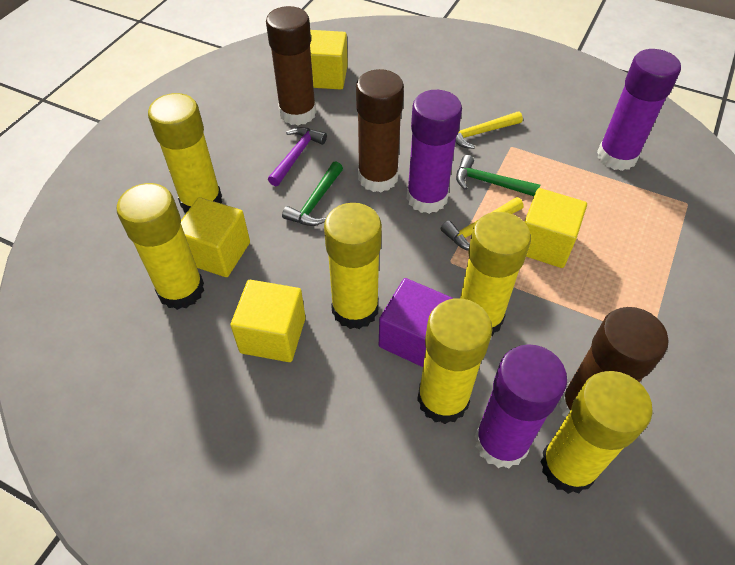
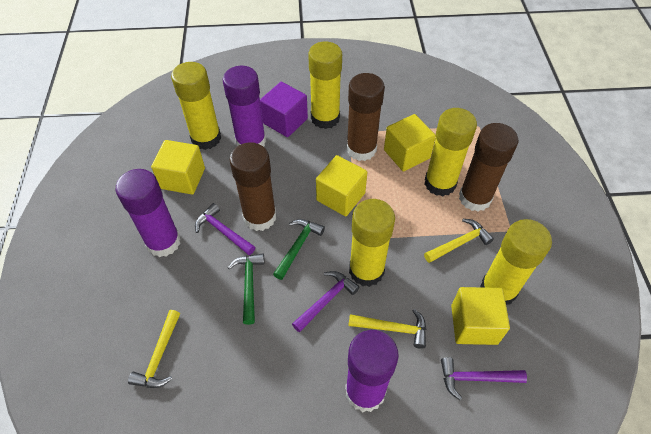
purple hammer: 1 -> 3
yellow glue stick: 6 -> 5
yellow hammer: 2 -> 3

